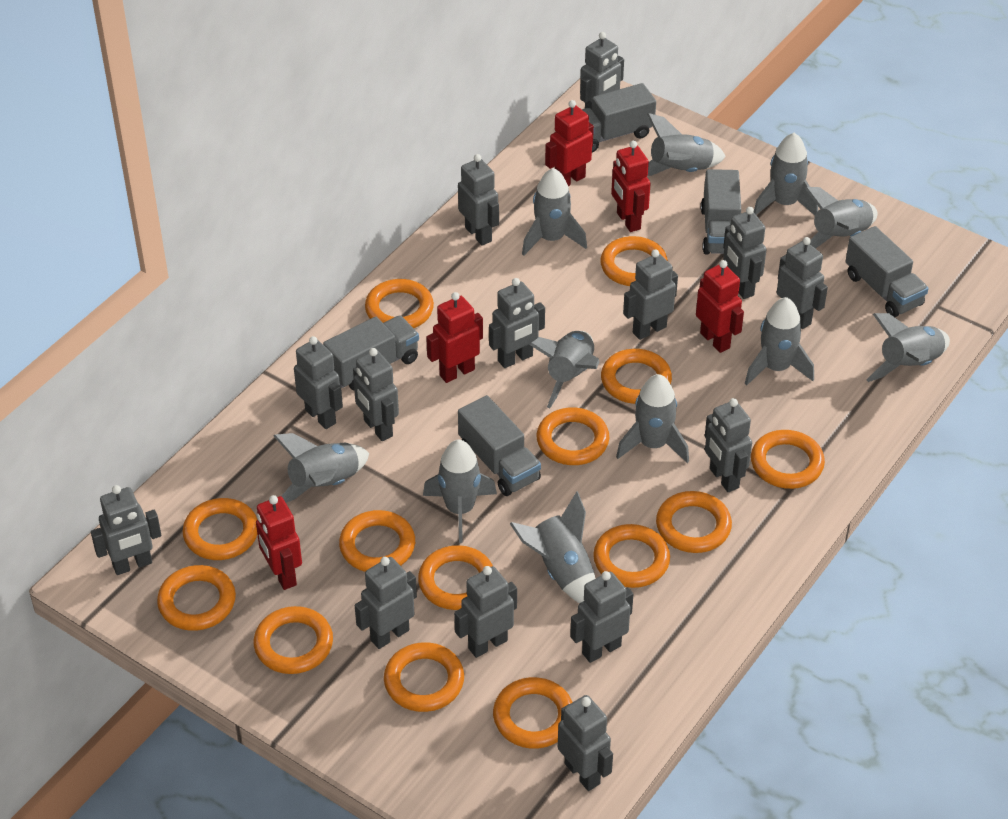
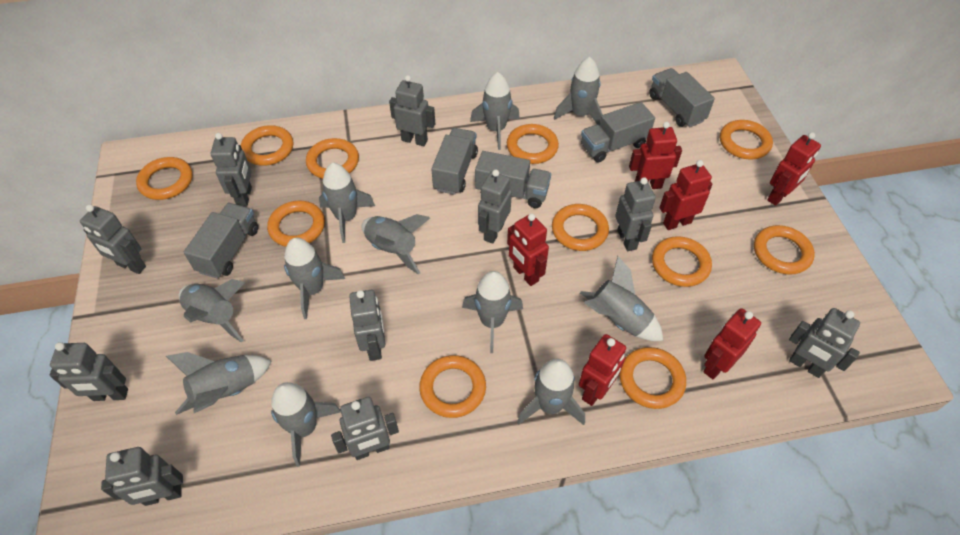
grey robot: 14 -> 10
orange ring: 14 -> 11
red robot: 5 -> 6

